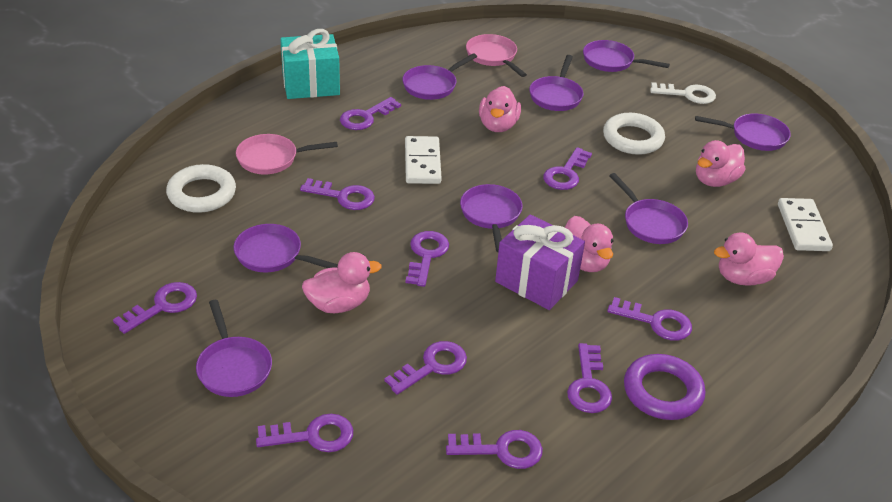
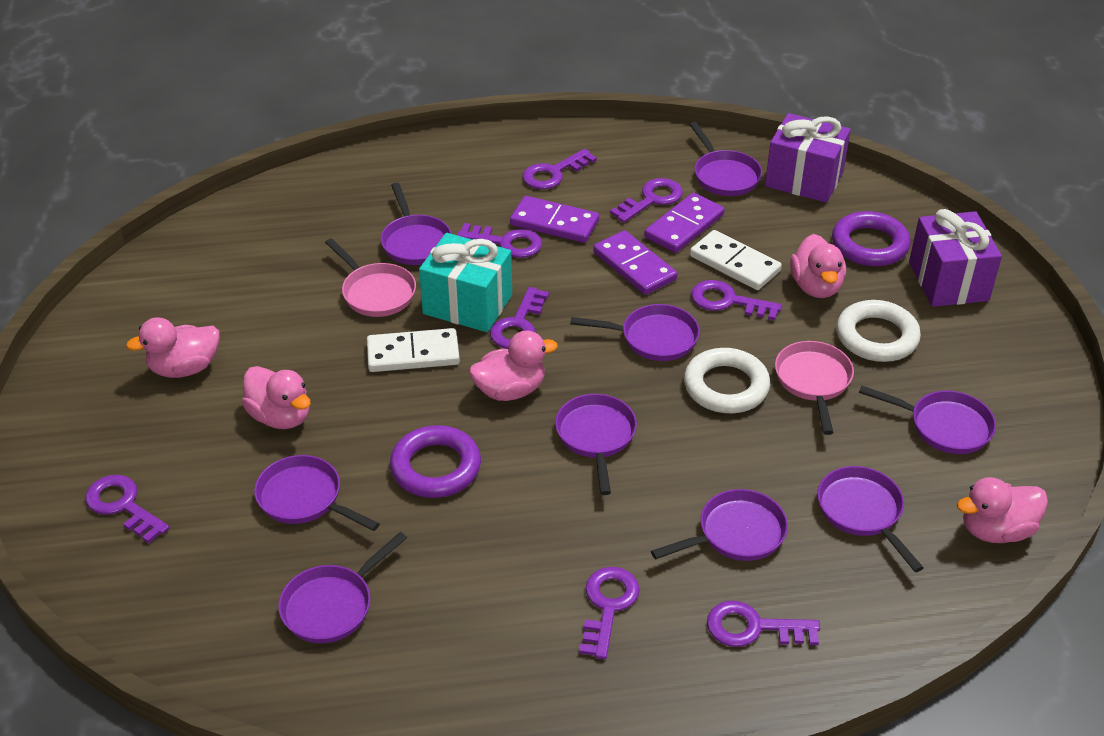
purple domino: 0 -> 3
purple gift: 1 -> 2
purple key: 10 -> 8
purple pan: 8 -> 9
purple ring: 1 -> 2
white key: 1 -> 0

